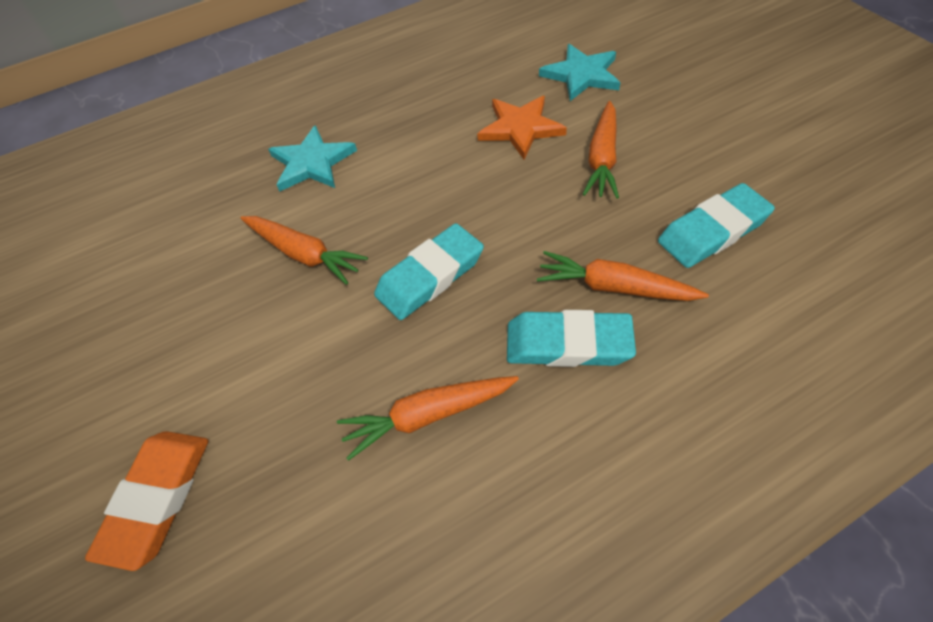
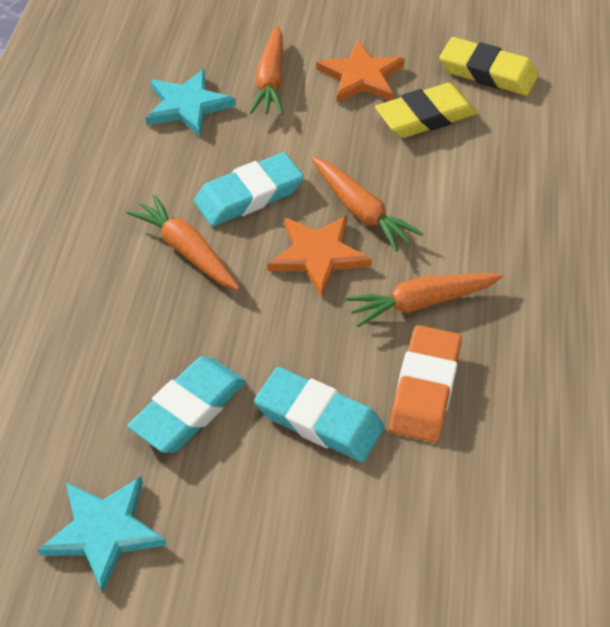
orange star: 1 -> 2
yellow eraser: 0 -> 2

